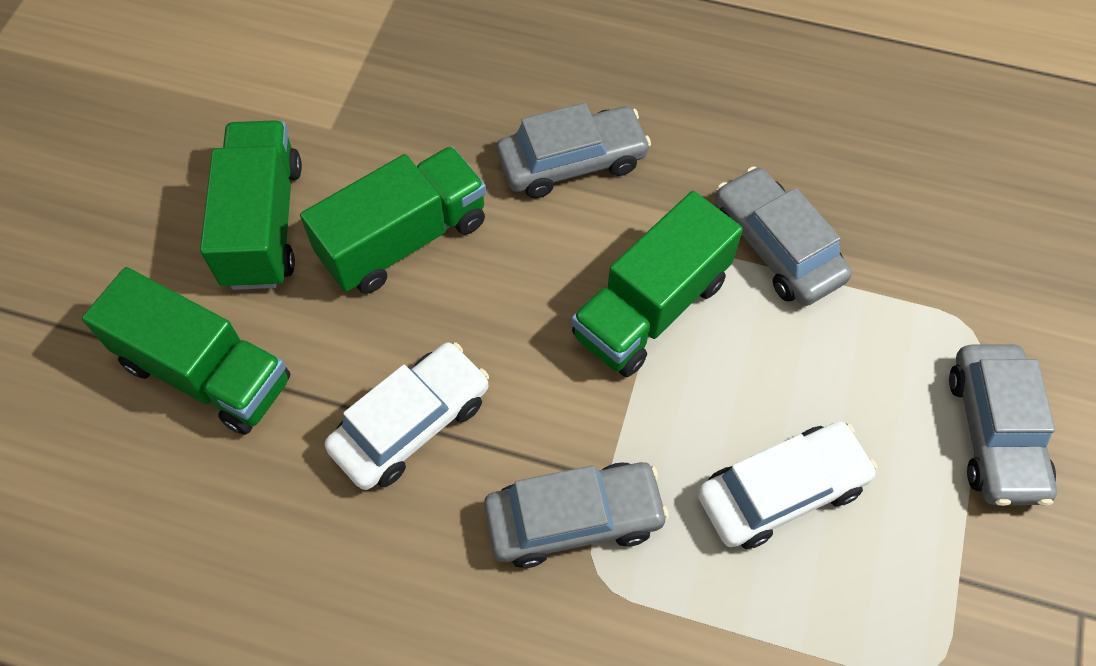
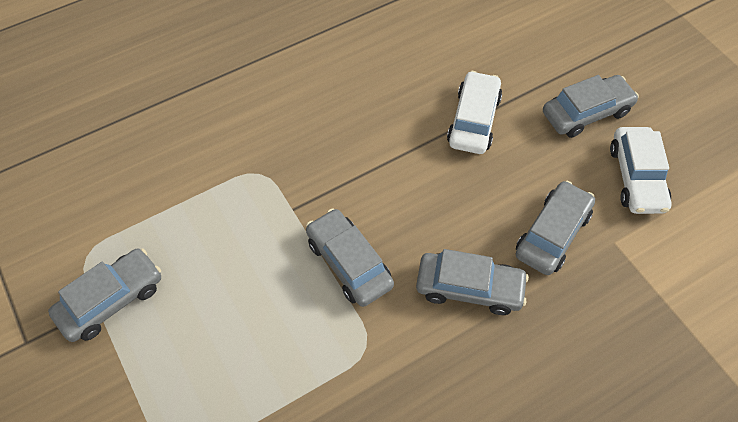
green truck: 4 -> 0
grey car: 4 -> 5

